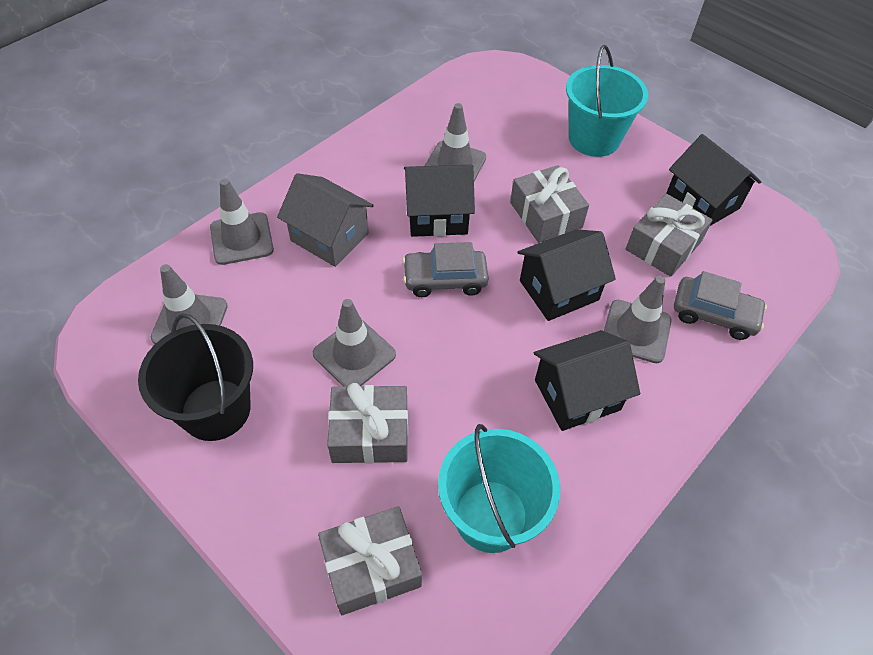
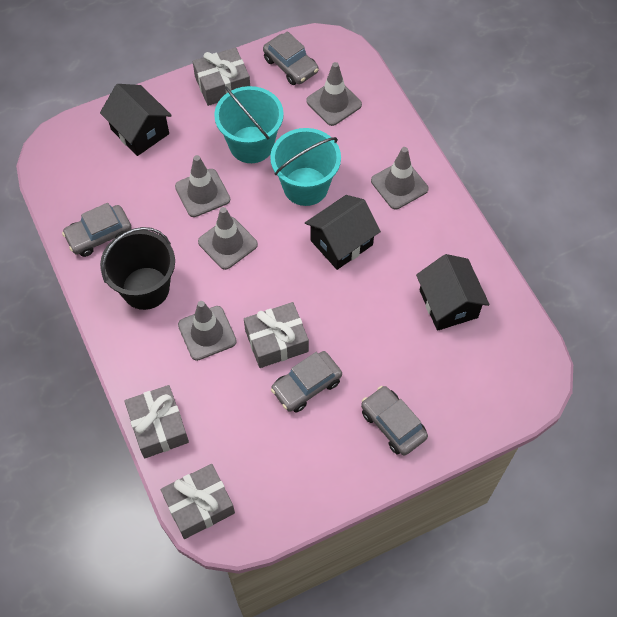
black house: 4 -> 3
grey car: 2 -> 4
grey house: 1 -> 0

